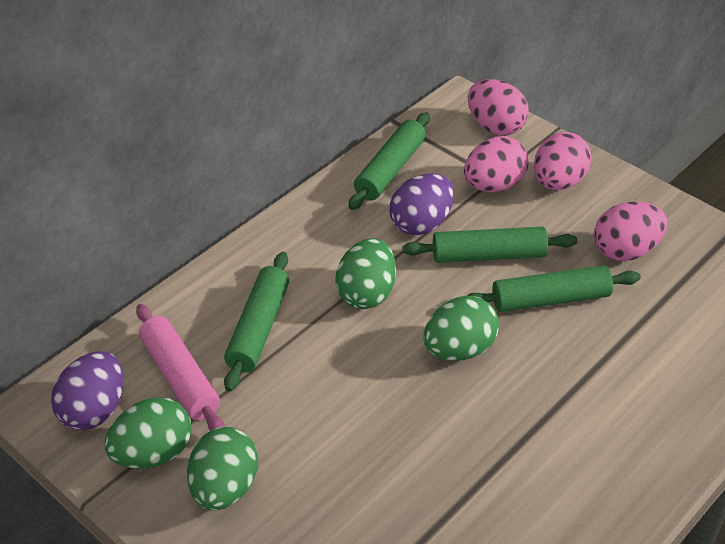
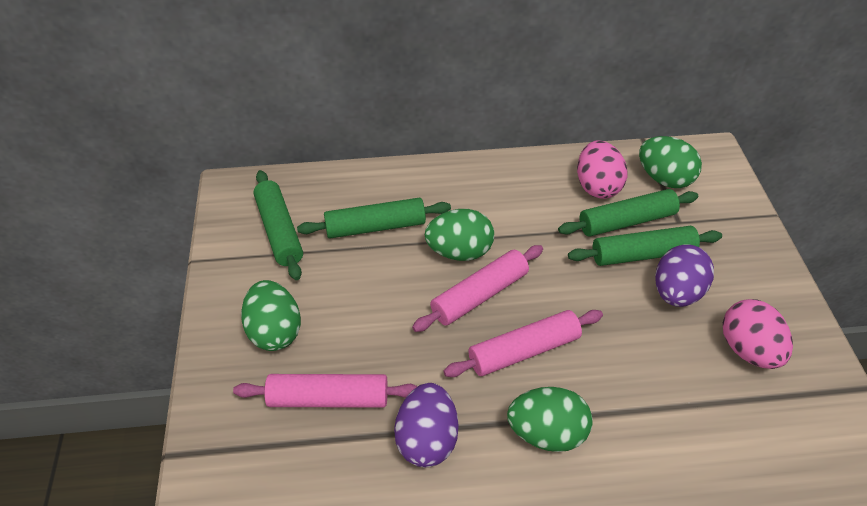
pink egg: 4 -> 2
pink rolling pin: 1 -> 3

